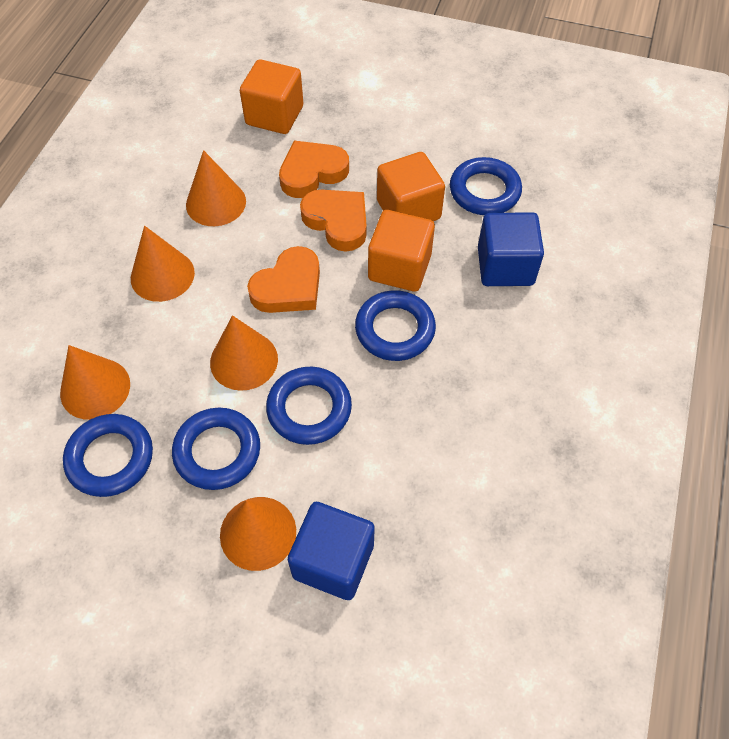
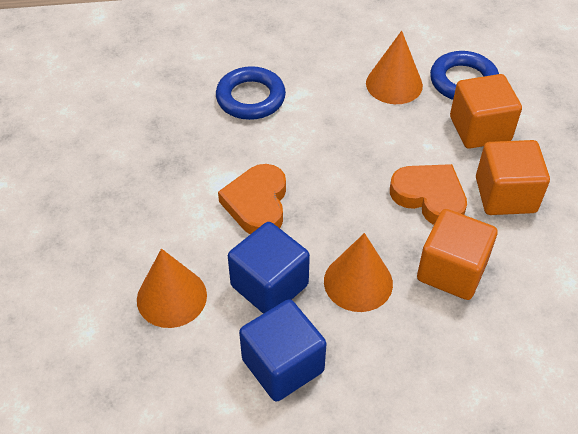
blue ring: 5 -> 2
orange cone: 5 -> 3
orange heart: 3 -> 2

